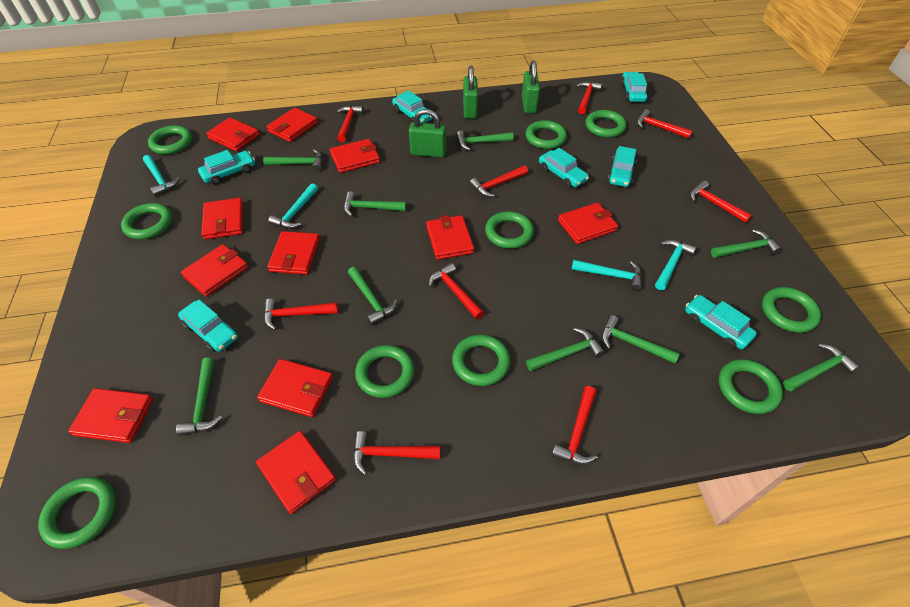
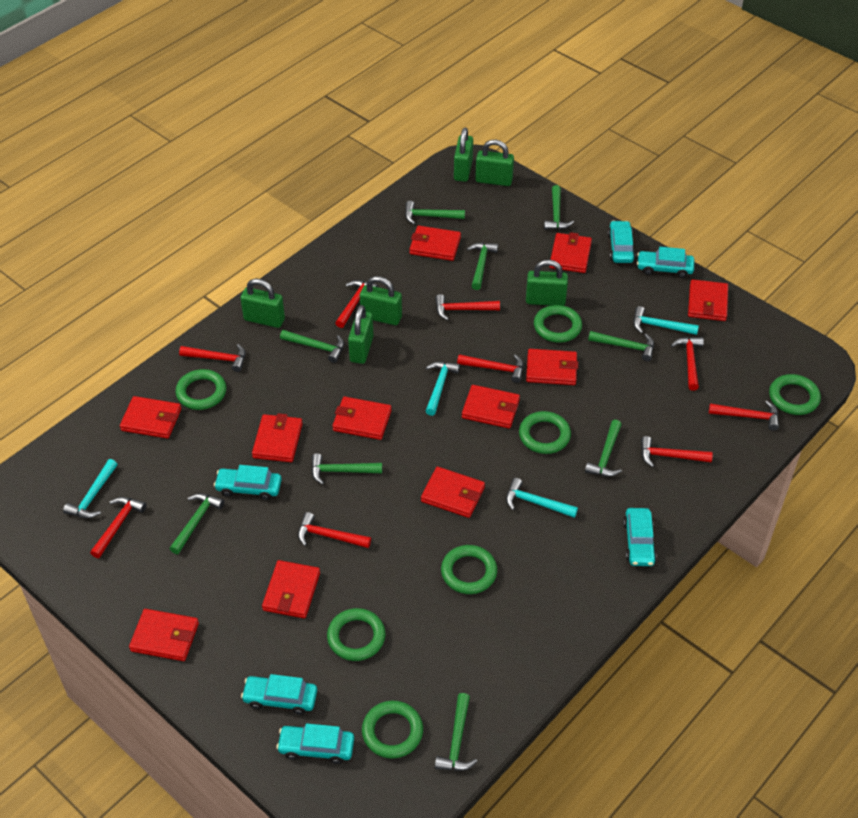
green padlock: 3 -> 6
green ring: 10 -> 7
turquoise car: 7 -> 6

